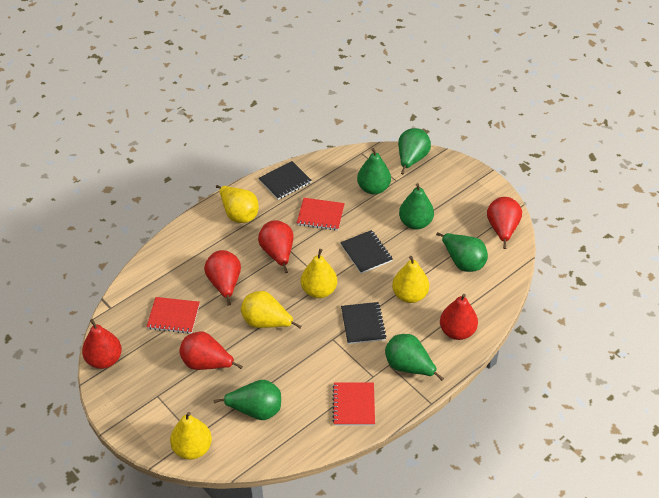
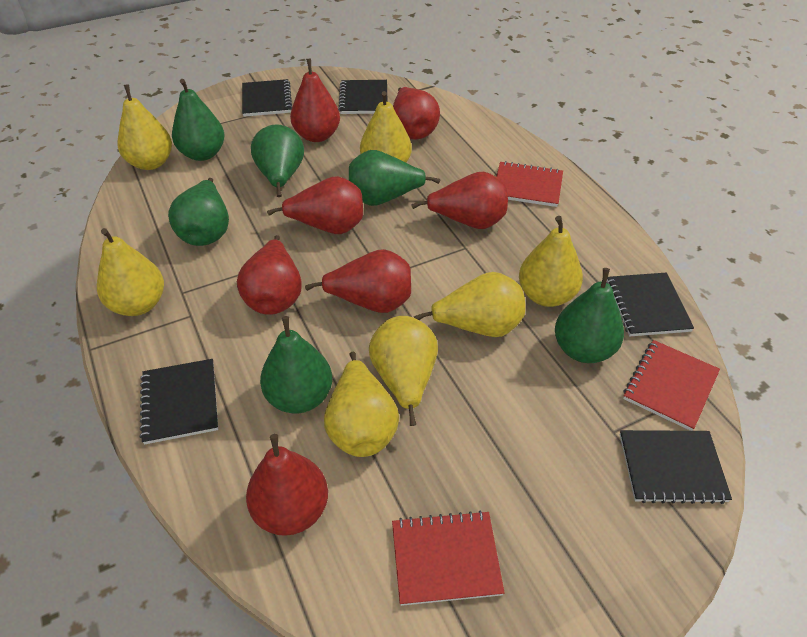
black notebook: 3 -> 5
red pear: 6 -> 7
yellow pear: 5 -> 7

